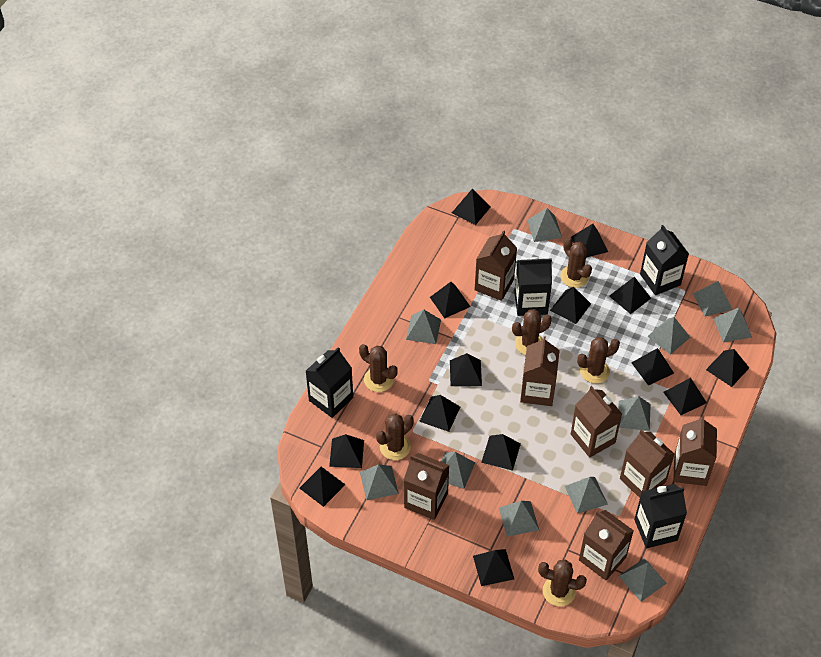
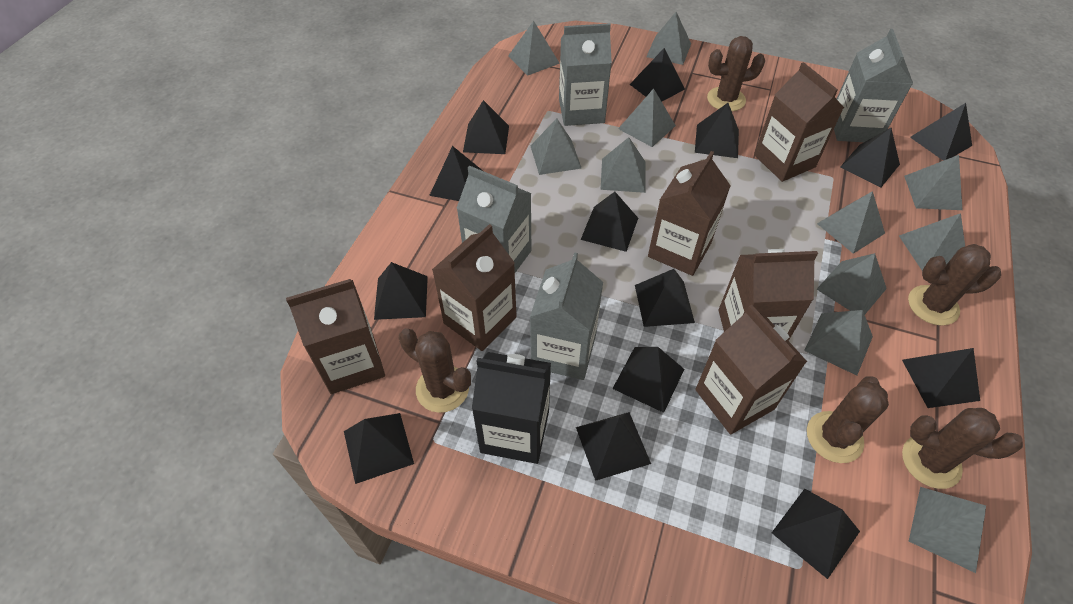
black carton: 4 -> 1
brown cactus: 6 -> 5
brown carton: 7 -> 6
grey carton: 0 -> 4

